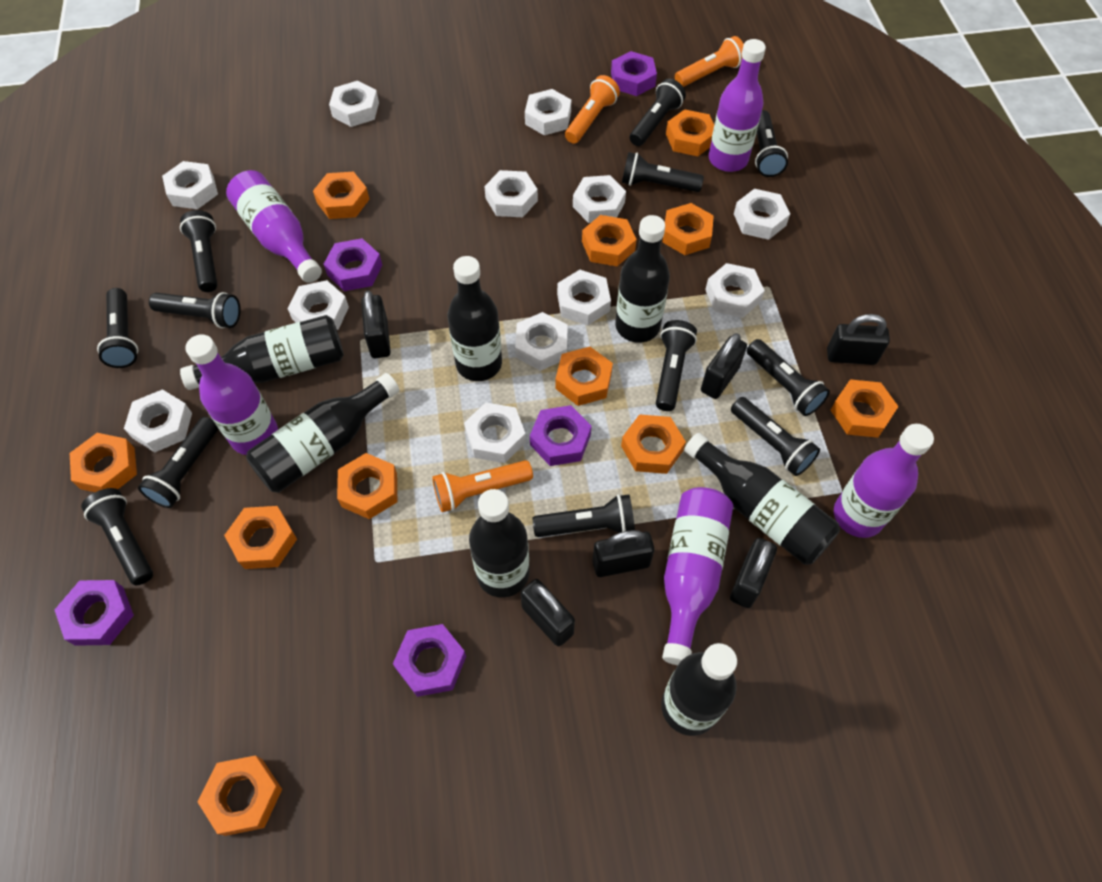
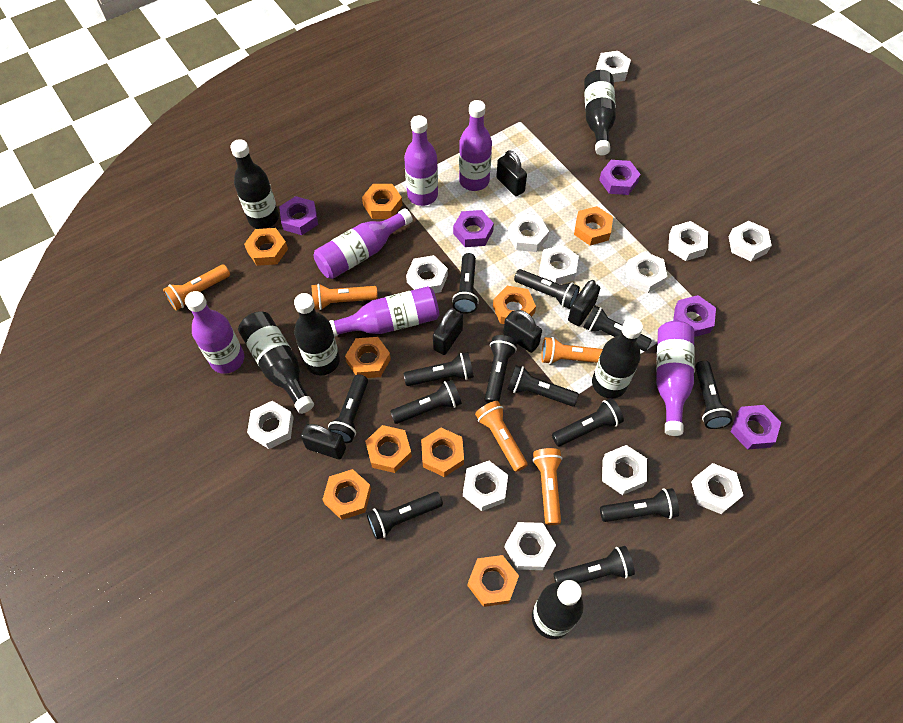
black bottle: 7 -> 6
black flashlight: 12 -> 13
black padlock: 6 -> 5
orange flashlight: 3 -> 5
orange nut: 11 -> 9
purple bottle: 5 -> 6

